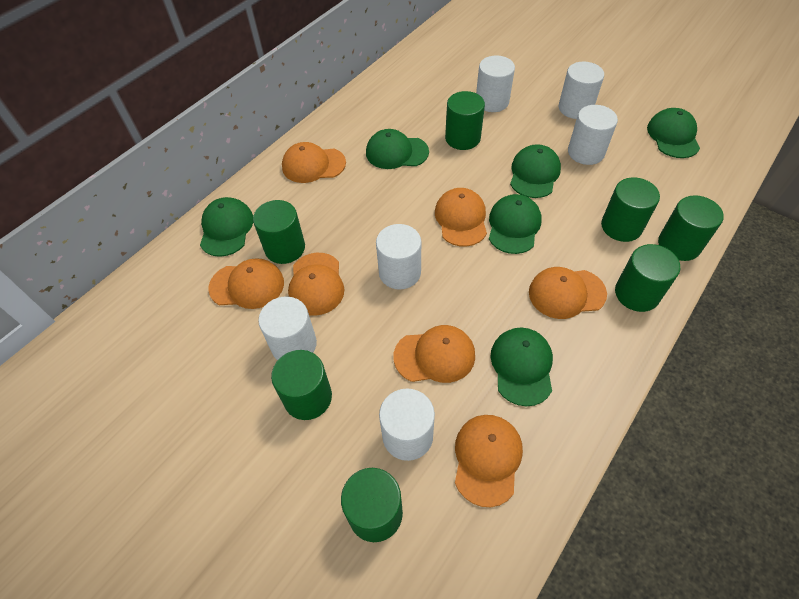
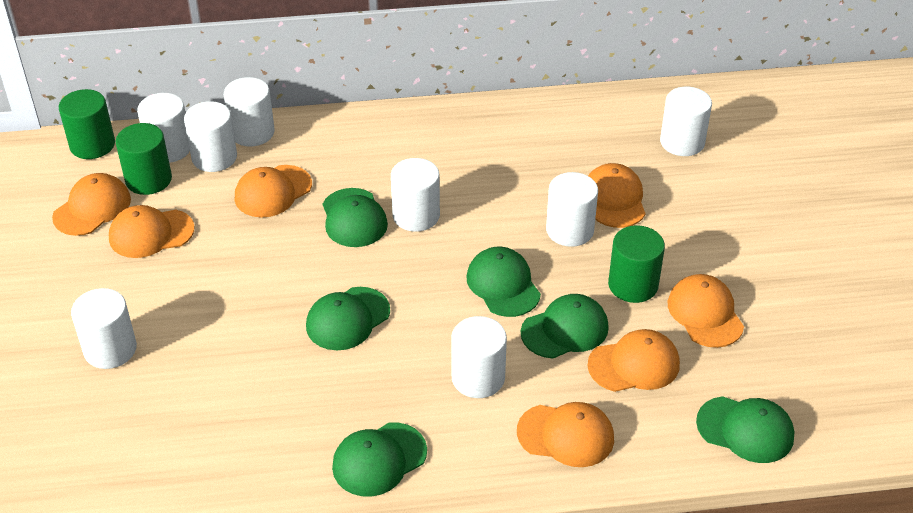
green cylinder: 7 -> 3
white cylinder: 6 -> 8

